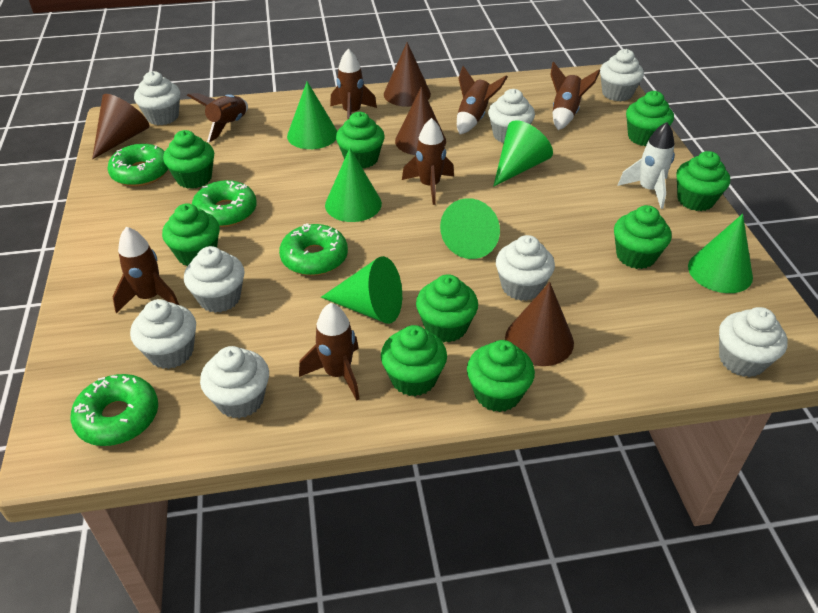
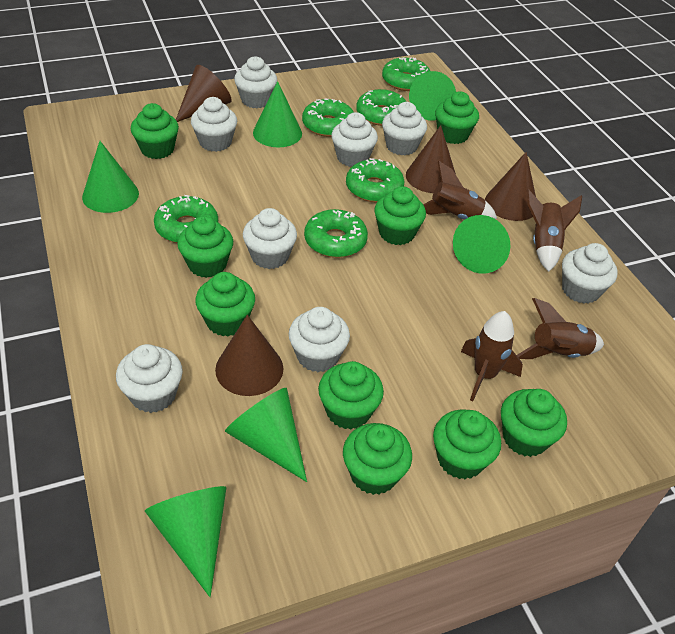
brown rocket: 7 -> 4
green donut: 4 -> 6
white rocket: 1 -> 0

